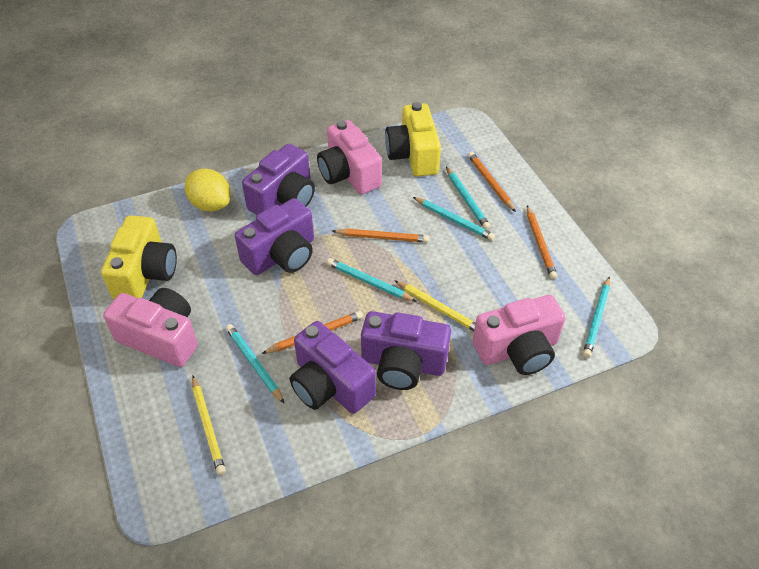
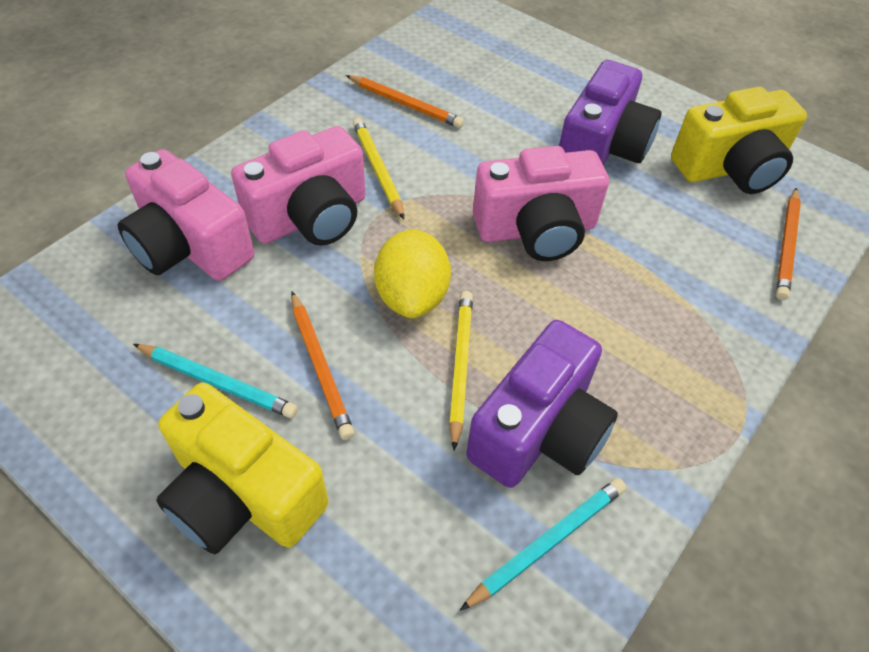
orange pencil: 4 -> 3
purple camera: 4 -> 2
turquoise pencil: 5 -> 2

